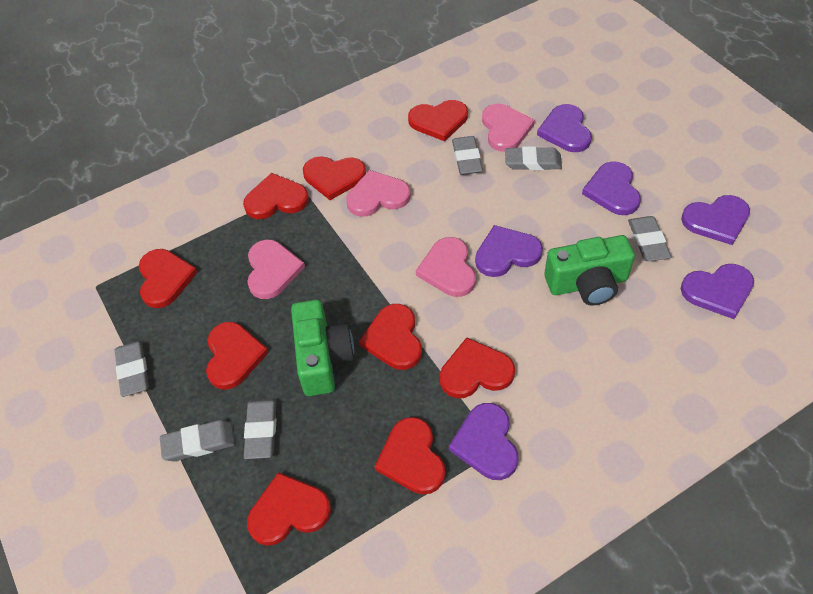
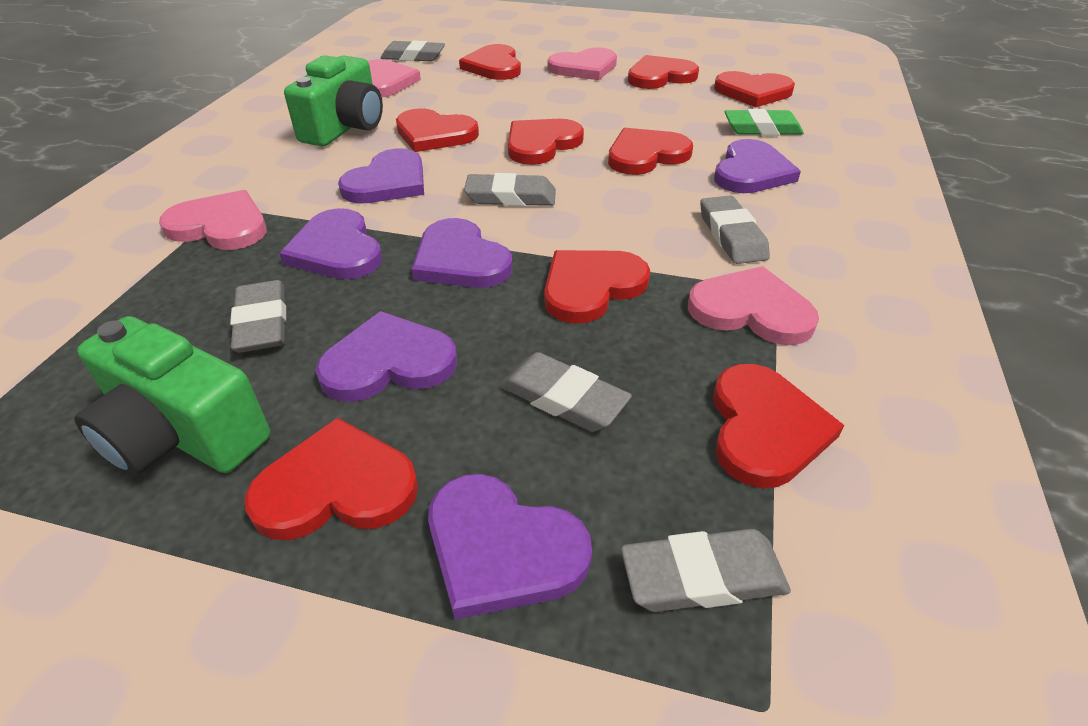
green eraser: 0 -> 1

